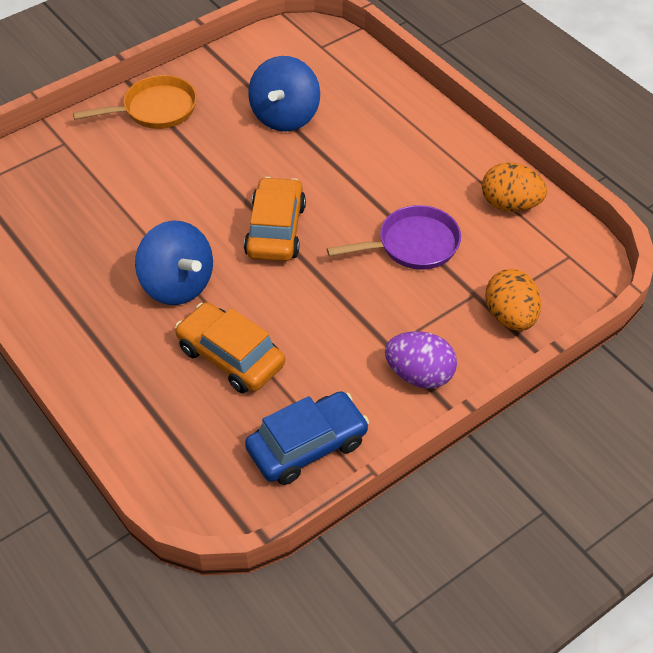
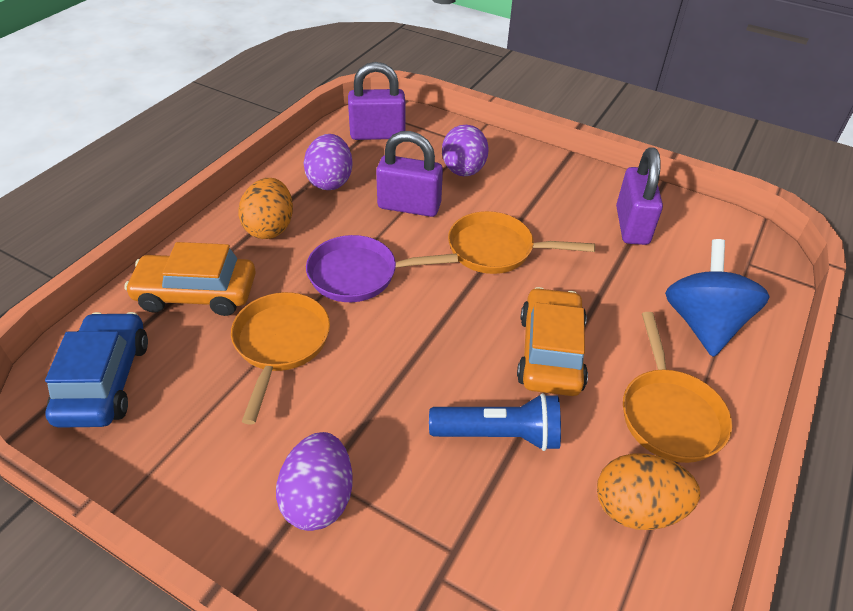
blue flashlight: 0 -> 1
blue spinning top: 2 -> 1
orange pan: 1 -> 3
purple egg: 1 -> 3
purple padlock: 0 -> 3

